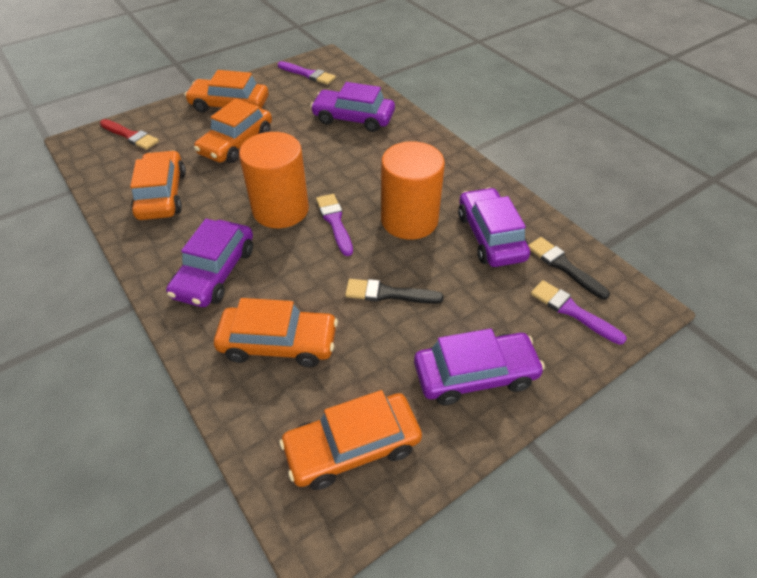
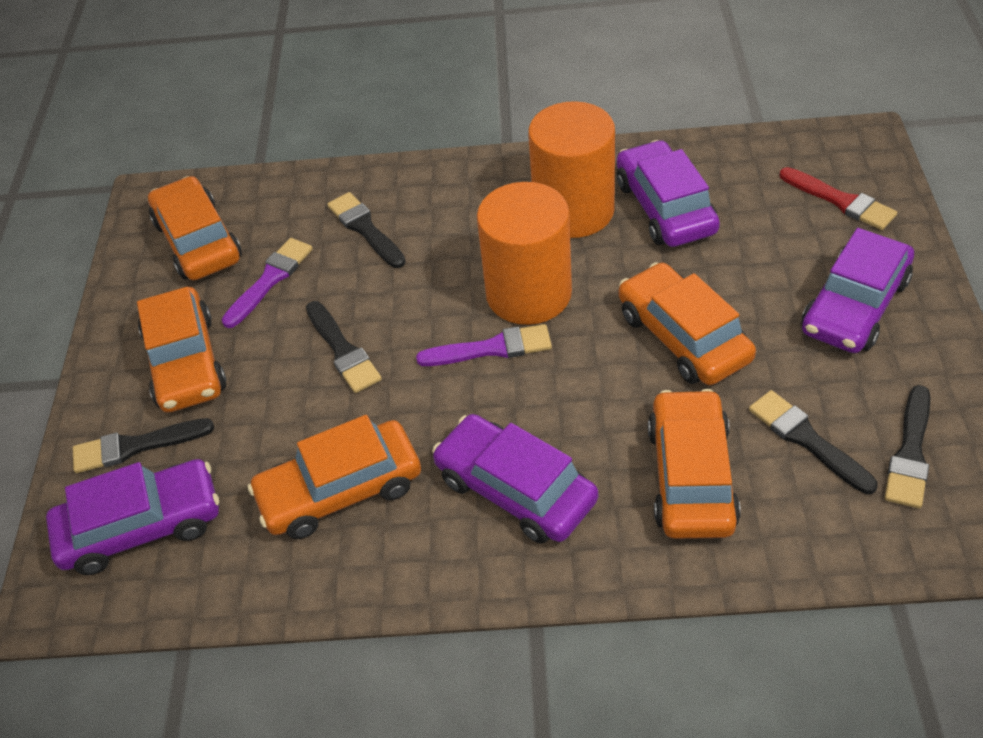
black brush: 2 -> 5
purple brush: 3 -> 2

